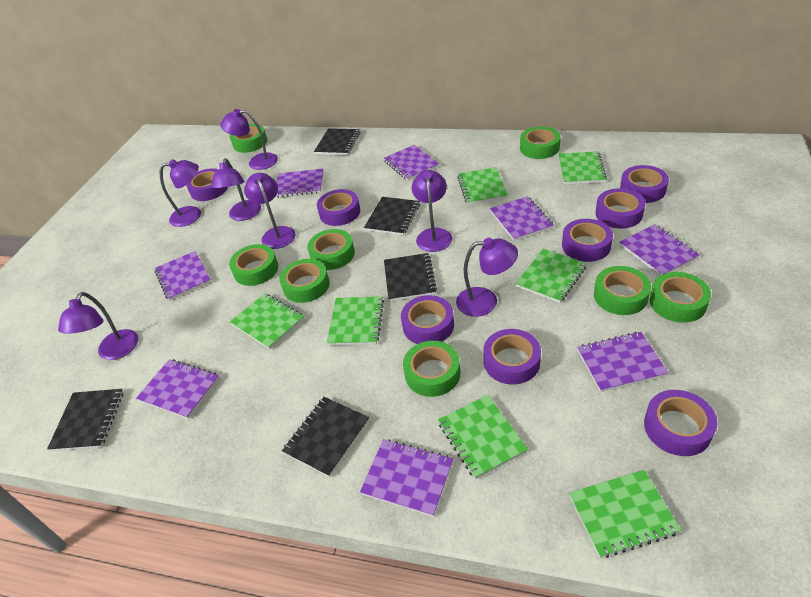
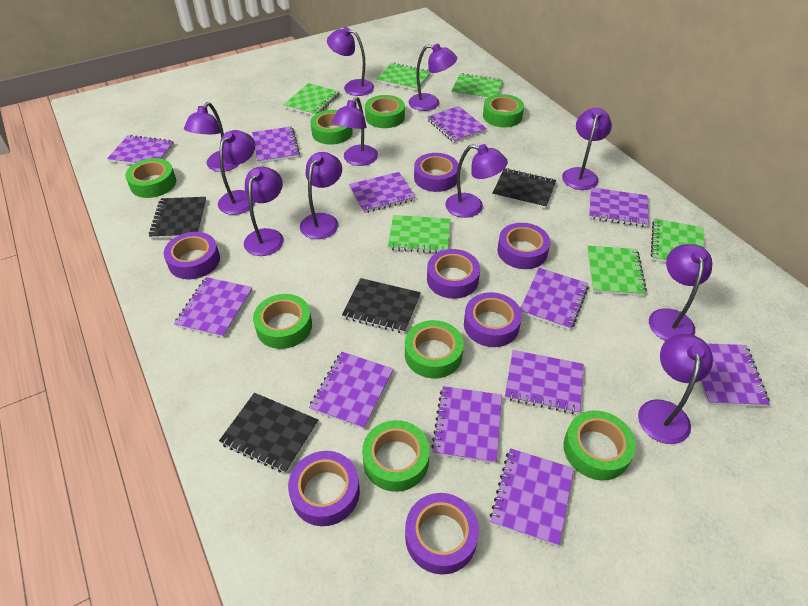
black notebook: 5 -> 4
green notebook: 7 -> 6
purple lamp: 7 -> 11
purple notebook: 8 -> 12
purple tape: 8 -> 7

